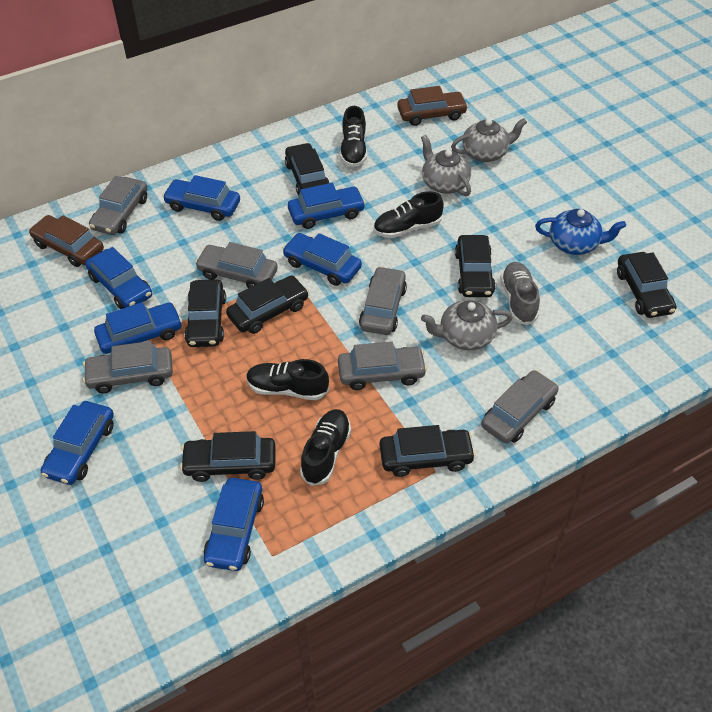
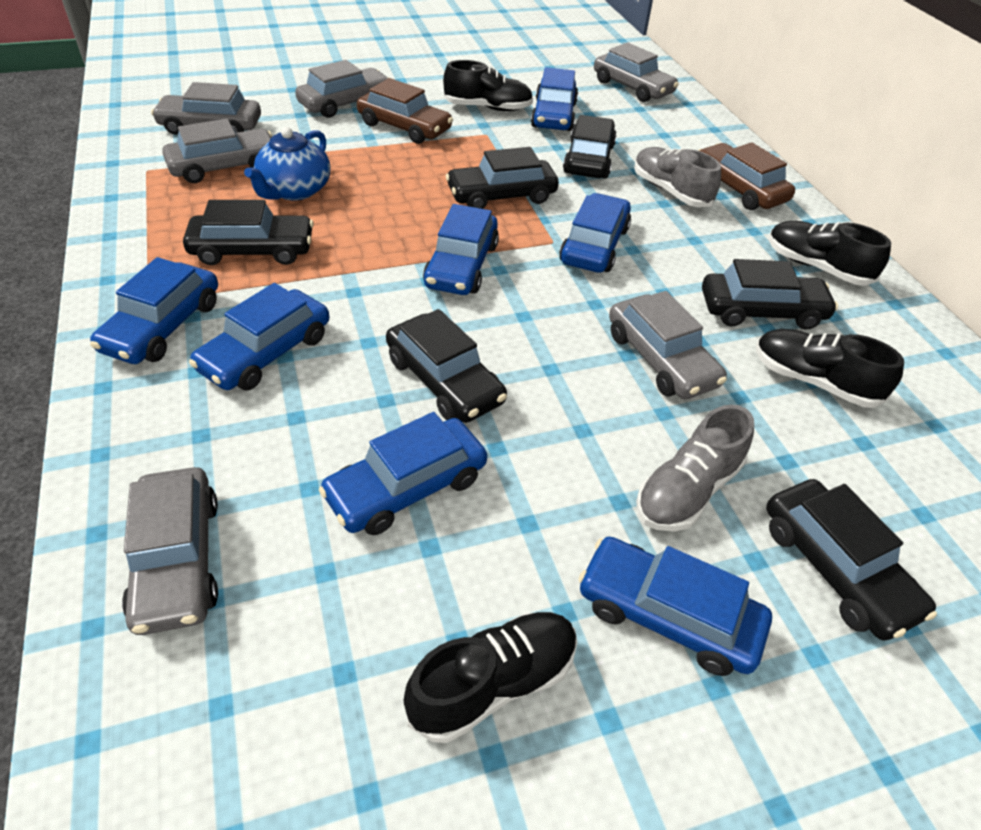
black car: 7 -> 6
grey shoe: 1 -> 2
grey teapot: 3 -> 0

